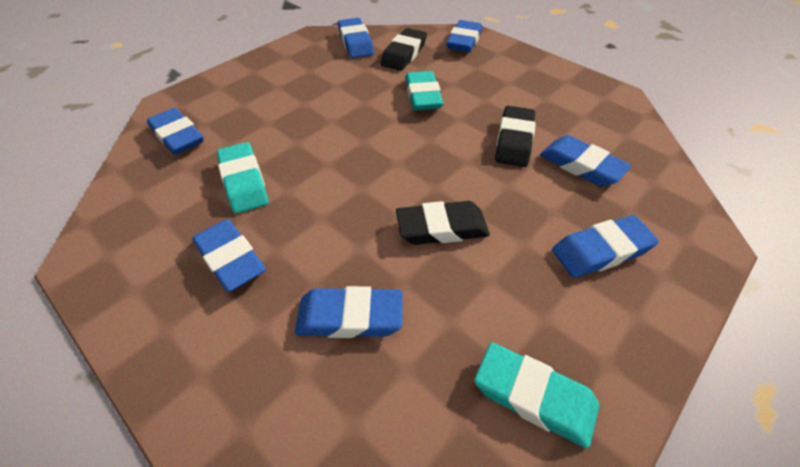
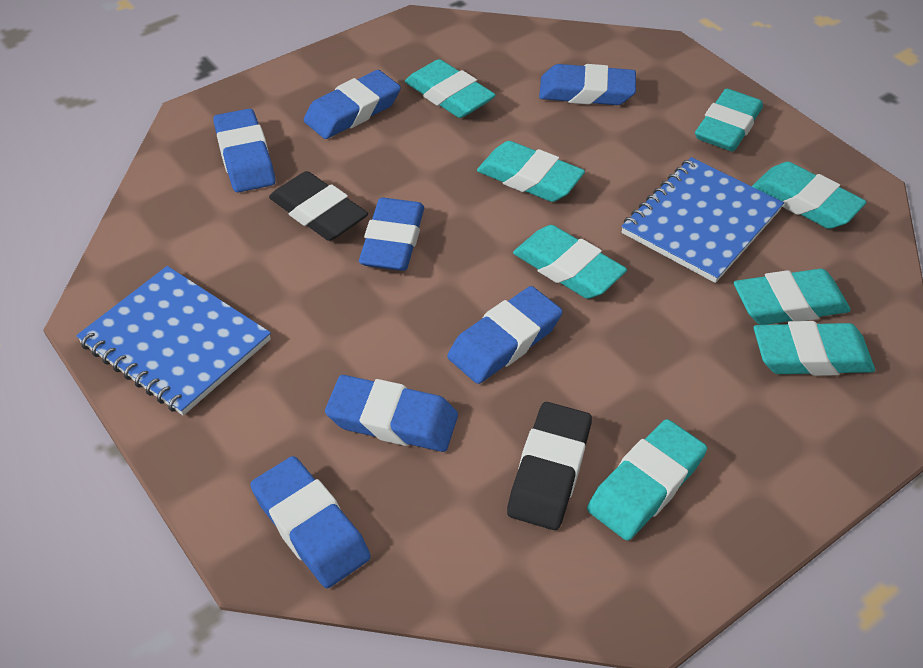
black eraser: 3 -> 2
blue notebook: 0 -> 2
turquoise eraser: 3 -> 8

